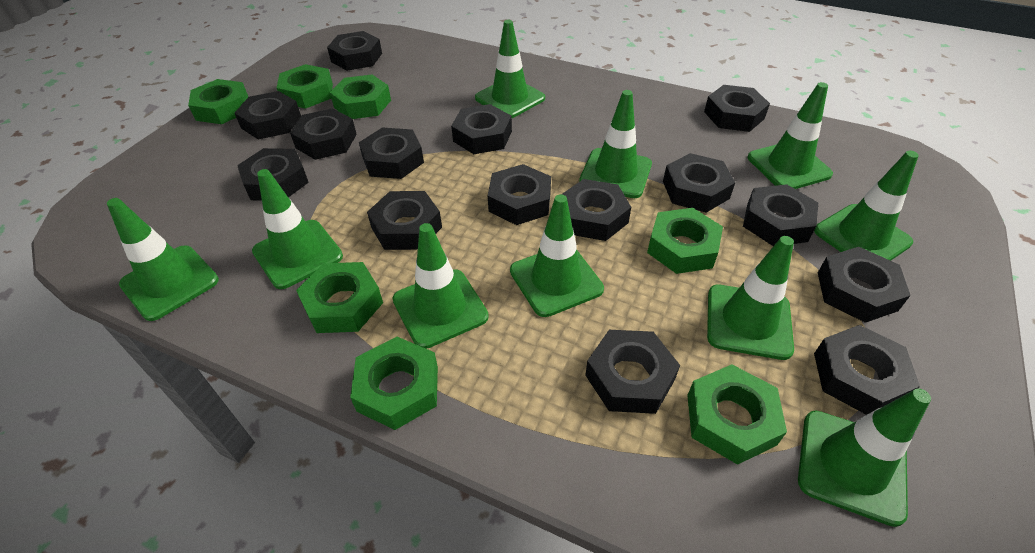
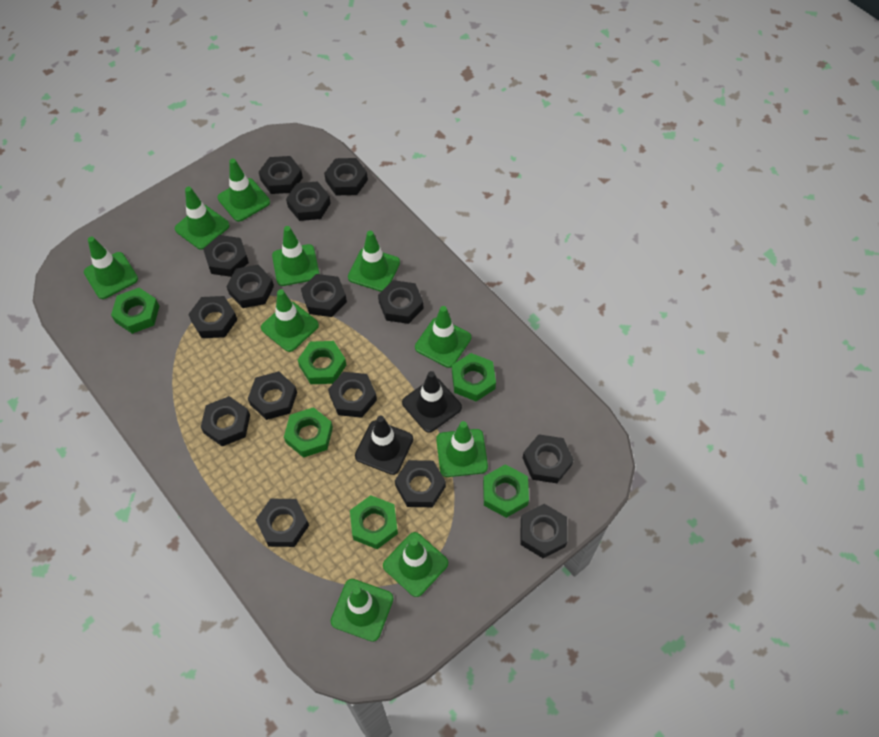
black traffic cone: 0 -> 2
green nut: 7 -> 6

